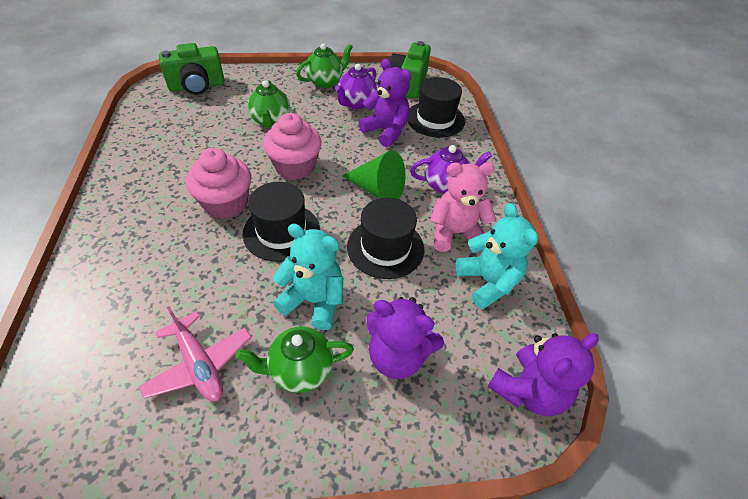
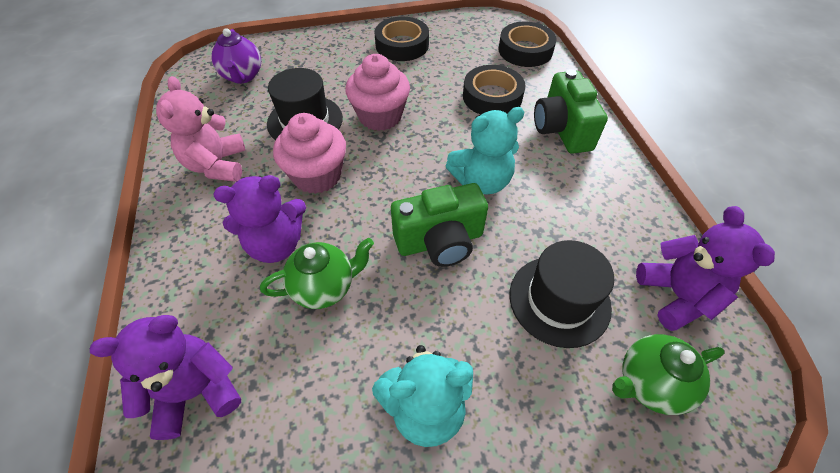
black hat: 3 -> 2
black tape: 0 -> 3
green cone: 1 -> 0
green teapot: 3 -> 2
pink plane: 1 -> 0
purple teapot: 2 -> 1

